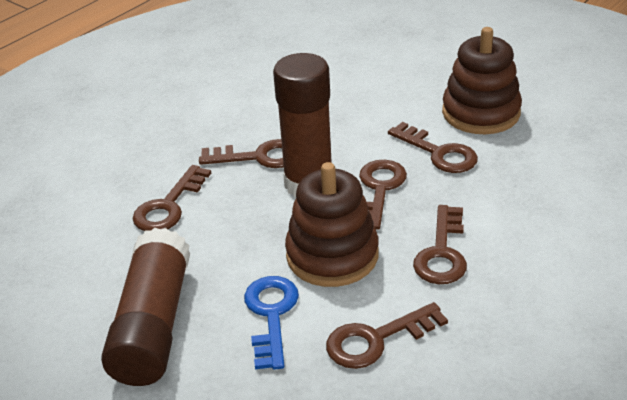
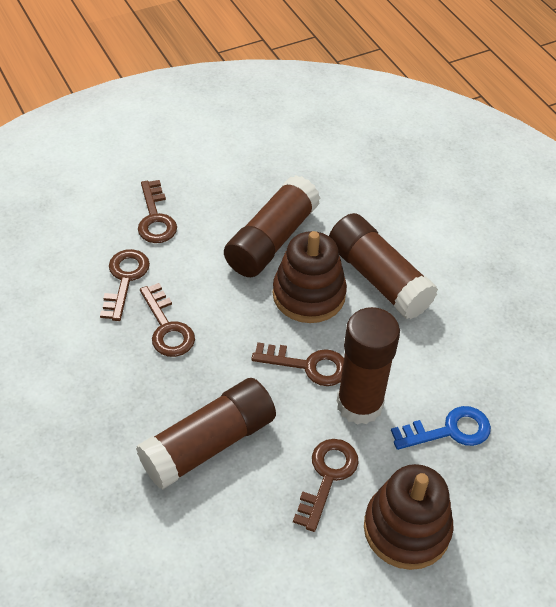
brown glue stick: 2 -> 4
brown key: 6 -> 5

